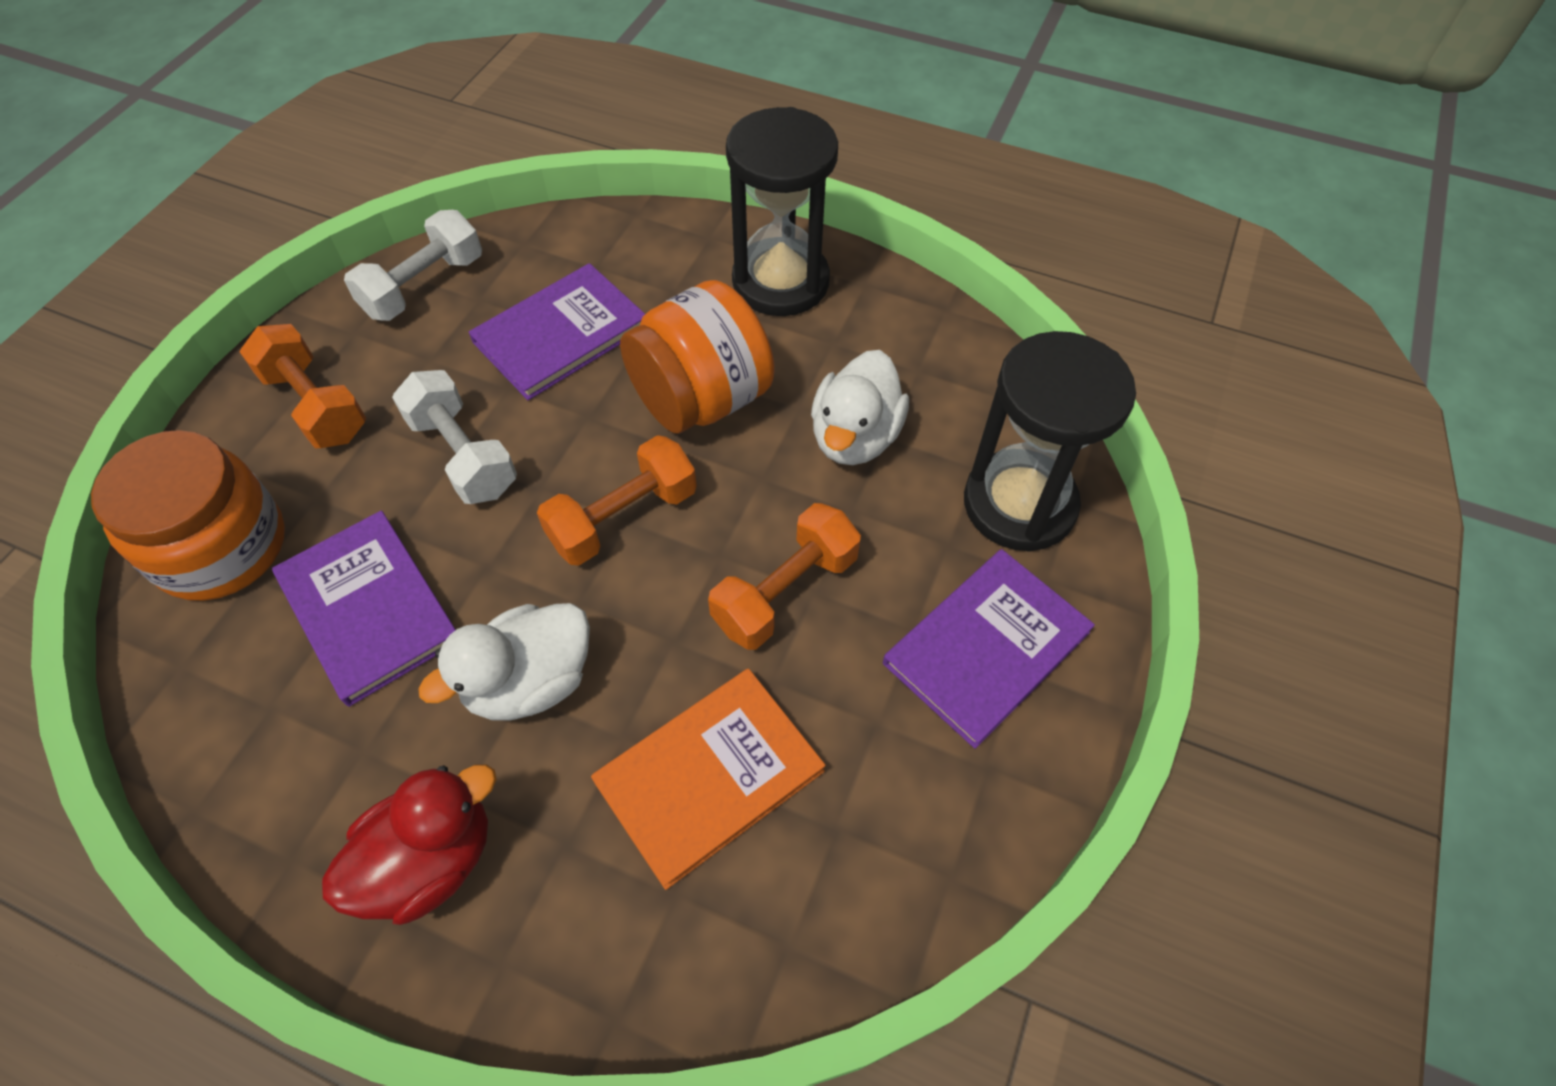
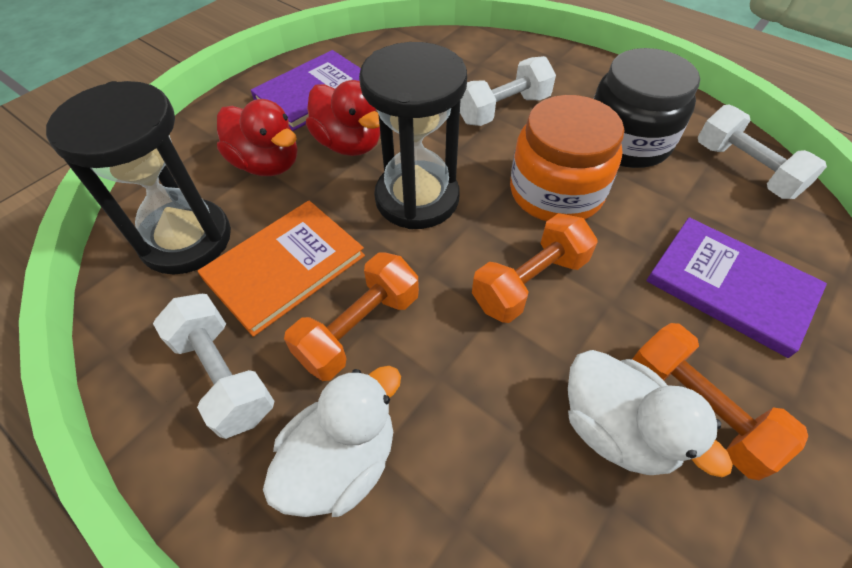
black jar: 0 -> 1
orange jar: 2 -> 1
purple book: 3 -> 2
red duck: 1 -> 2
white dumbbell: 2 -> 3

